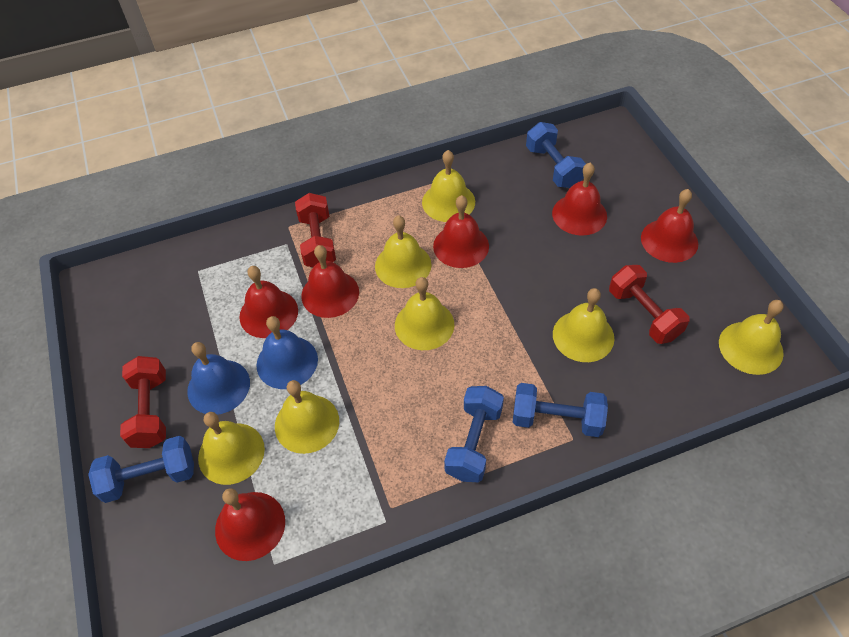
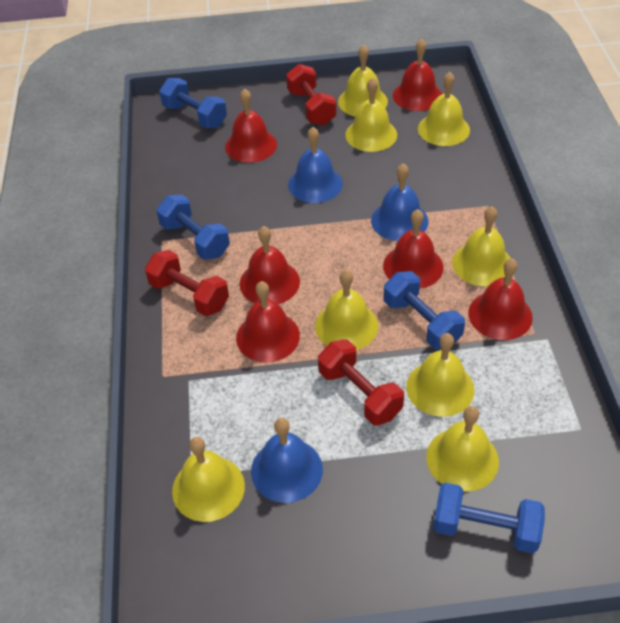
blue bell: 2 -> 3
yellow bell: 7 -> 8

